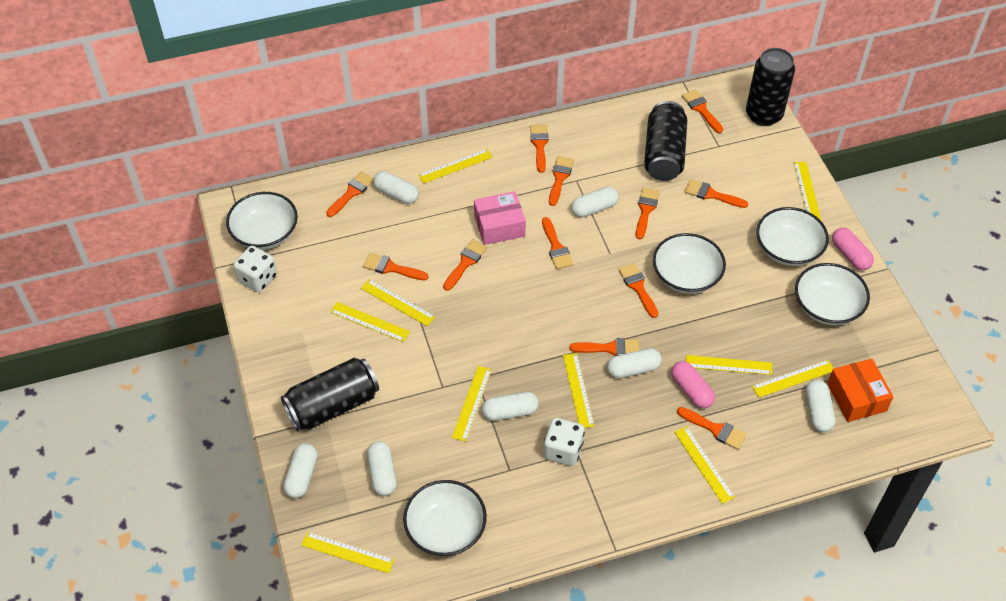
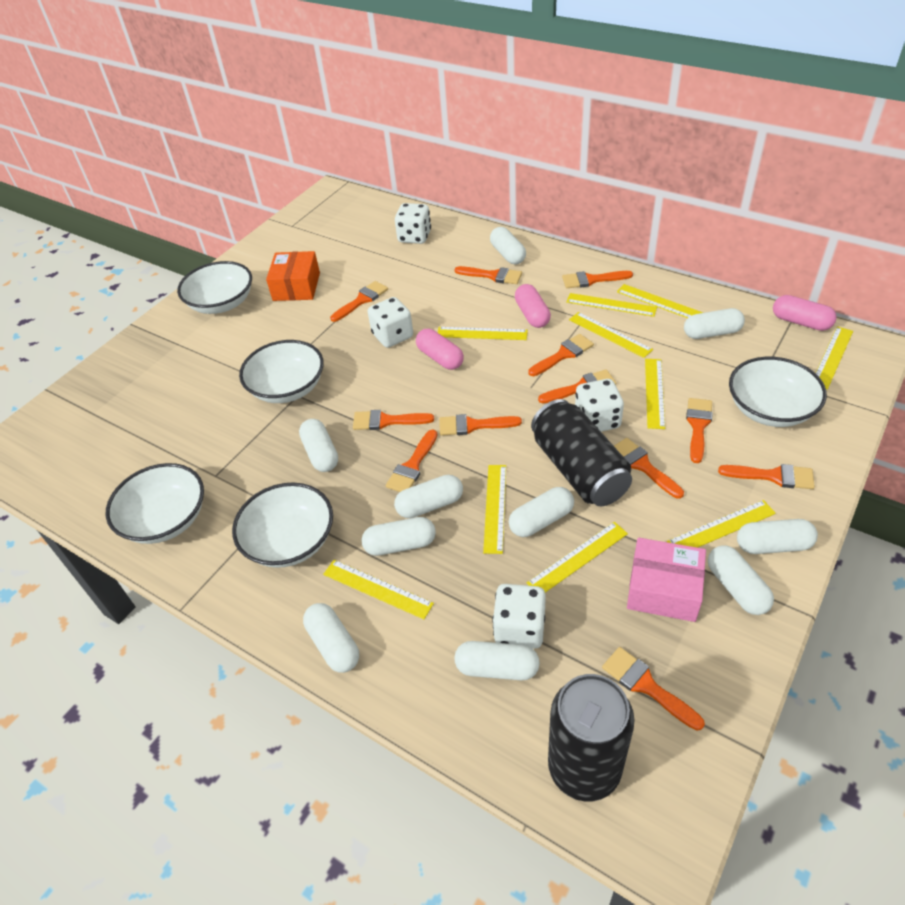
black can: 3 -> 2
pink capsule: 2 -> 3
white capsule: 7 -> 10
white dice: 2 -> 4

